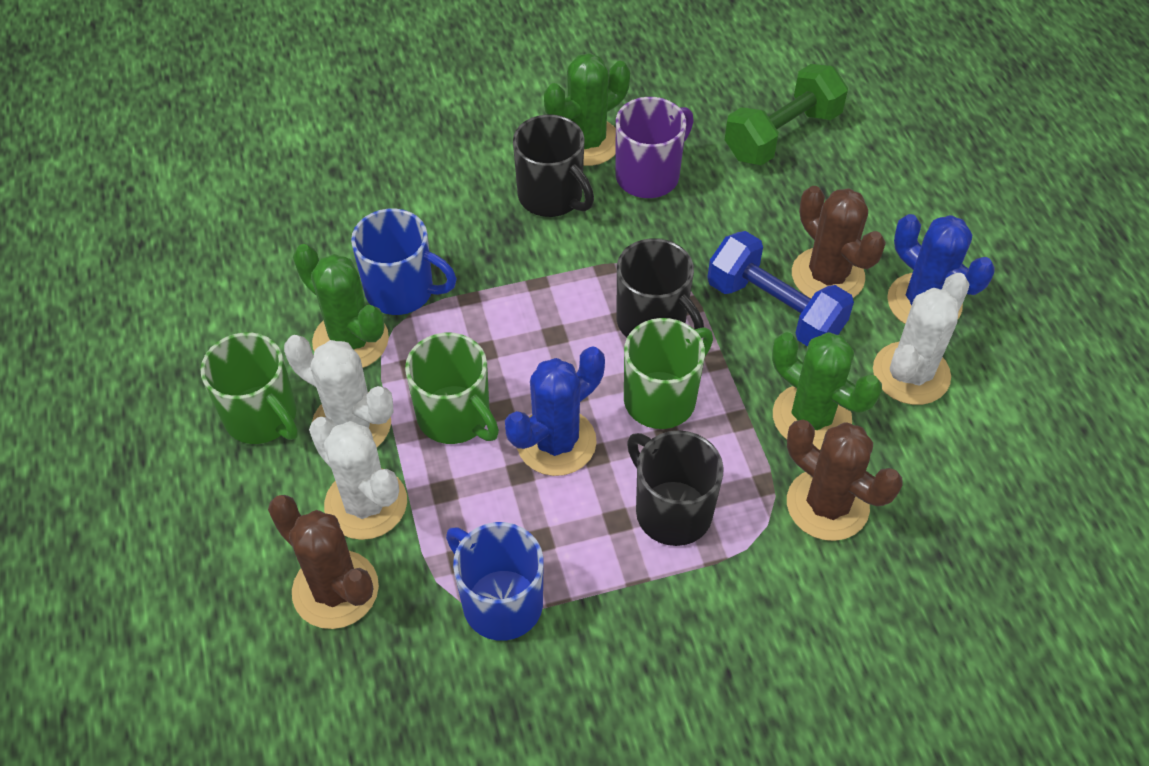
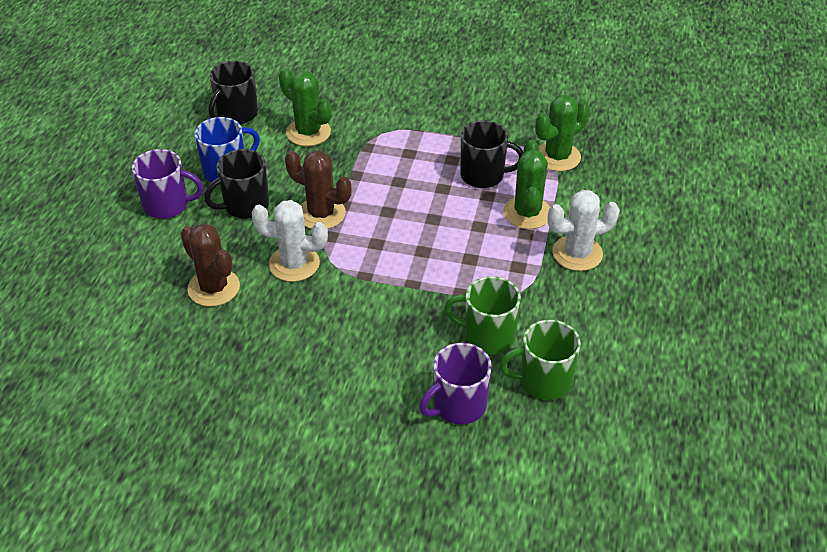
blue cactus: 2 -> 0
blue dumbbell: 1 -> 0
blue mug: 2 -> 1
brown cactus: 3 -> 2
green dumbbell: 1 -> 0
green mug: 3 -> 2
purple mug: 1 -> 2
white cactus: 3 -> 2

